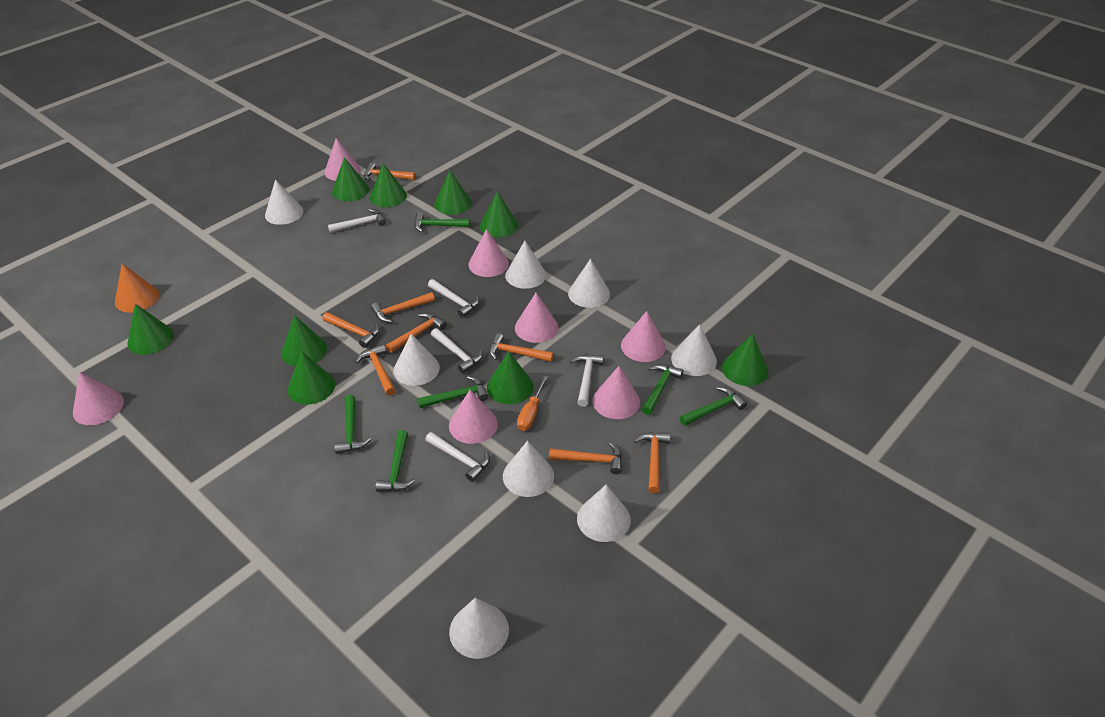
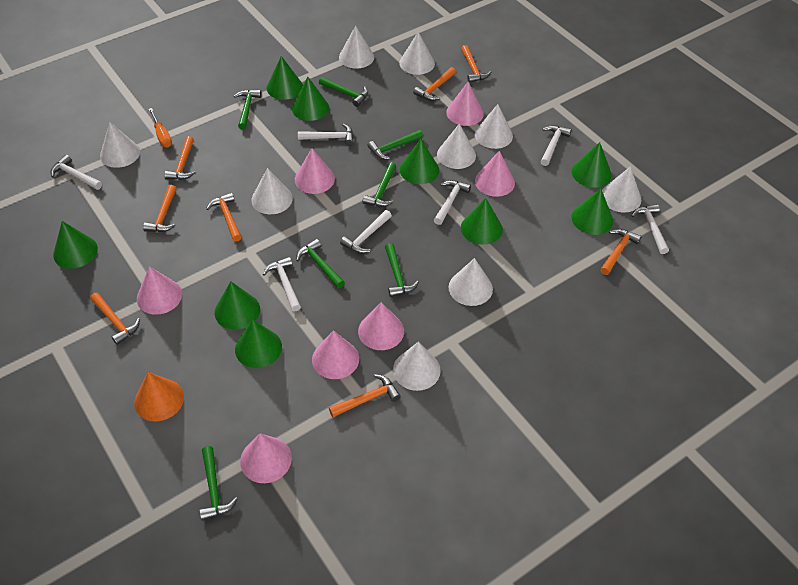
green hammer: 6 -> 7
white cone: 8 -> 9
white hammer: 5 -> 7

